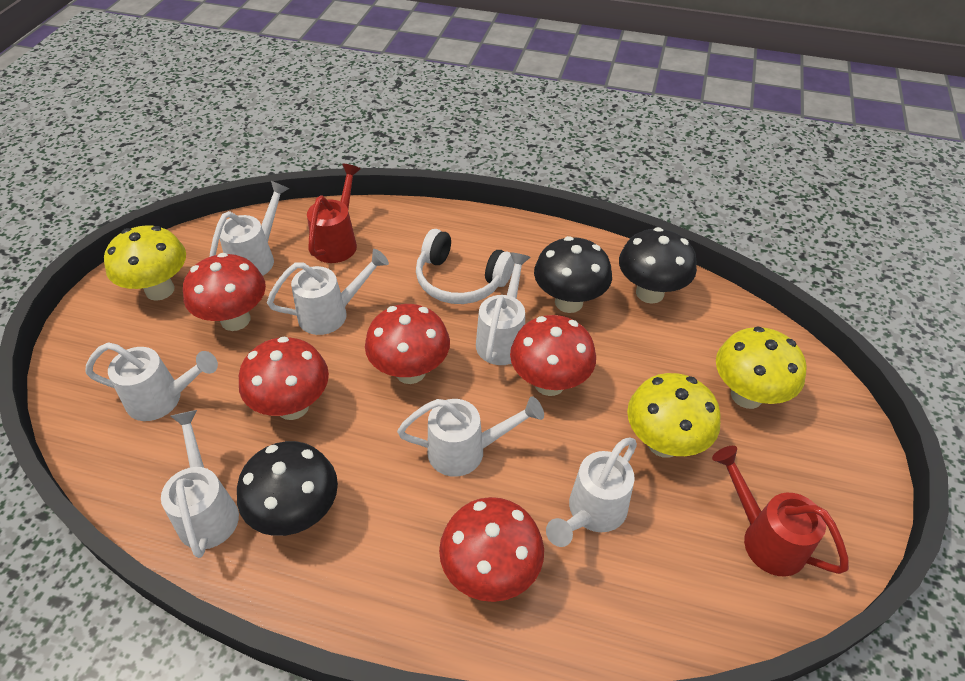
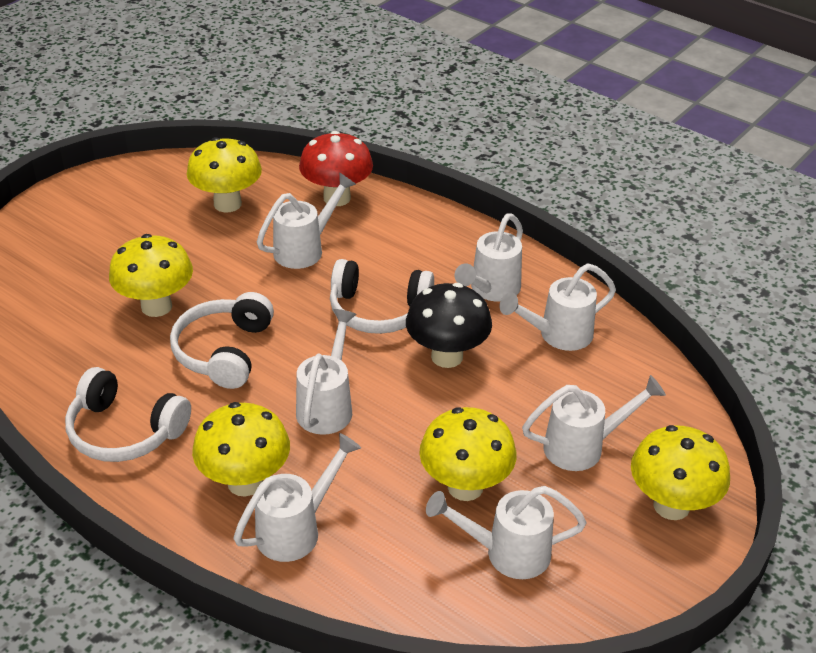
black mushroom: 3 -> 1
red mushroom: 5 -> 1
red watering can: 2 -> 0
white headphones: 1 -> 3
yellow mushroom: 3 -> 5

